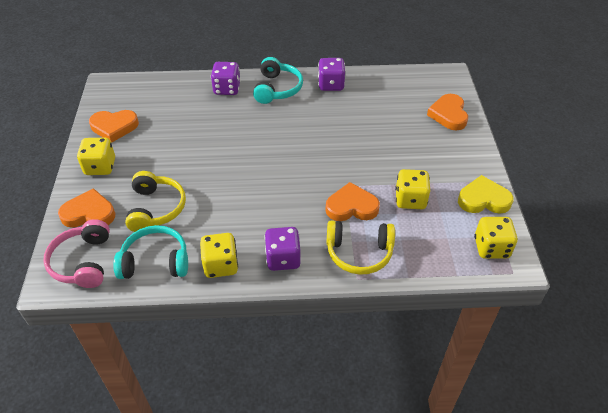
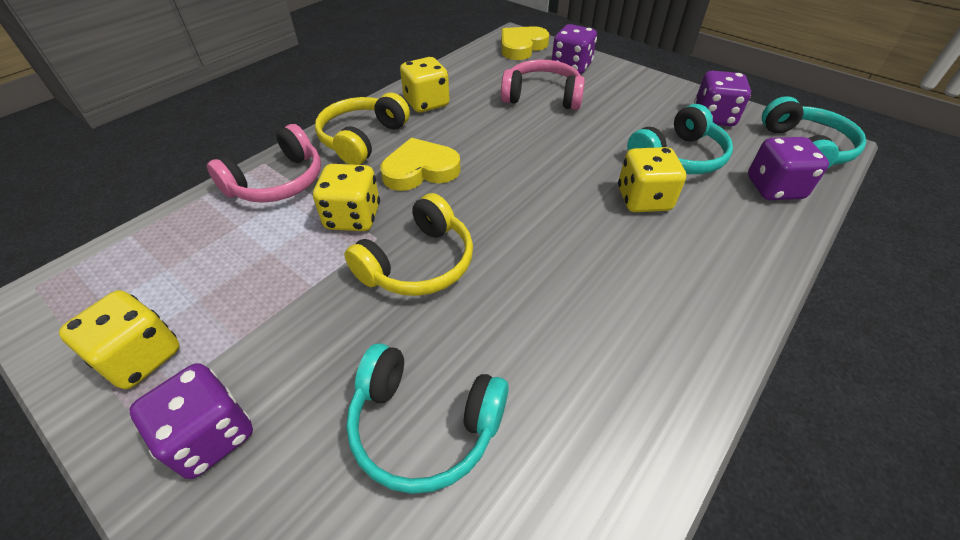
orange heart: 4 -> 0
pink headphones: 1 -> 2
purple dice: 3 -> 4
turquoise headphones: 2 -> 3
yellow heart: 1 -> 2

